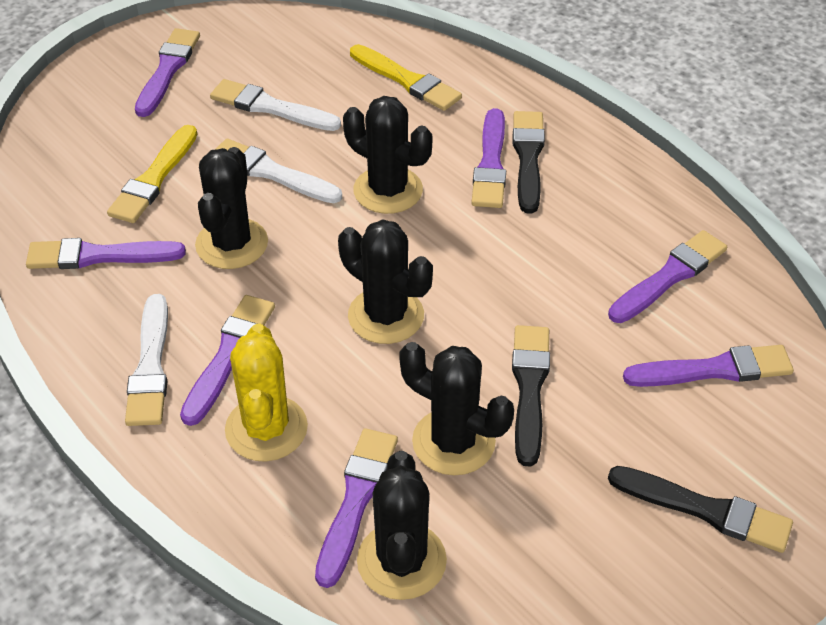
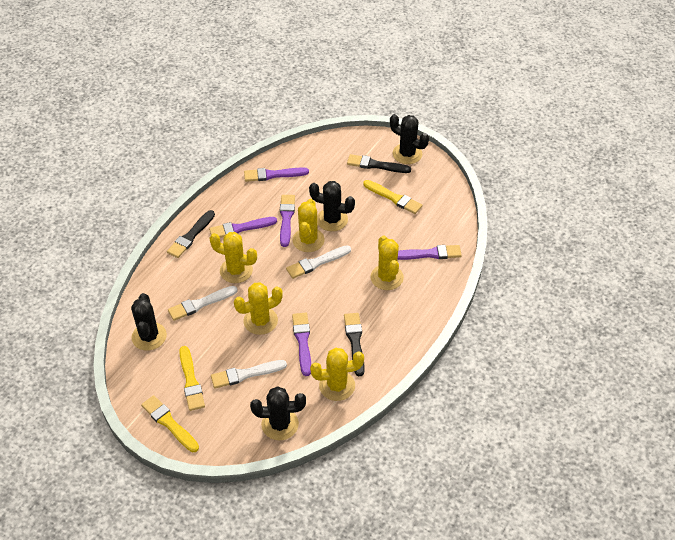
black cactus: 5 -> 4
purple brush: 7 -> 5
yellow brush: 2 -> 3
yellow cactus: 1 -> 5

